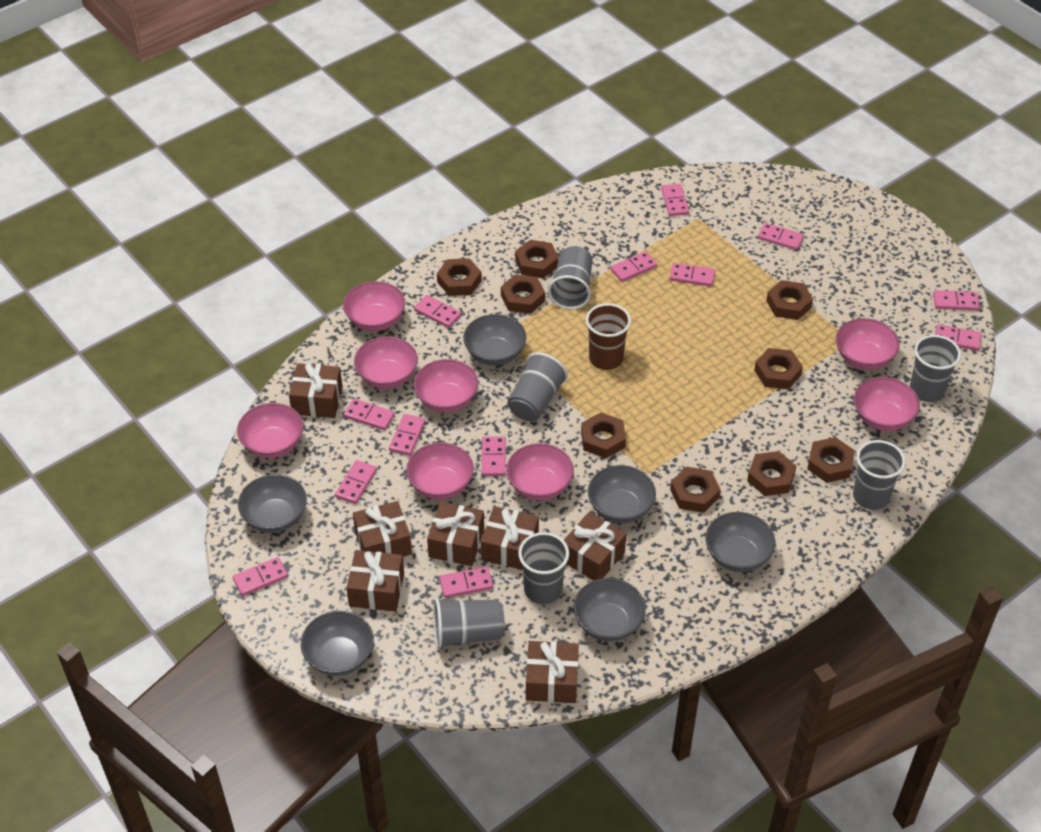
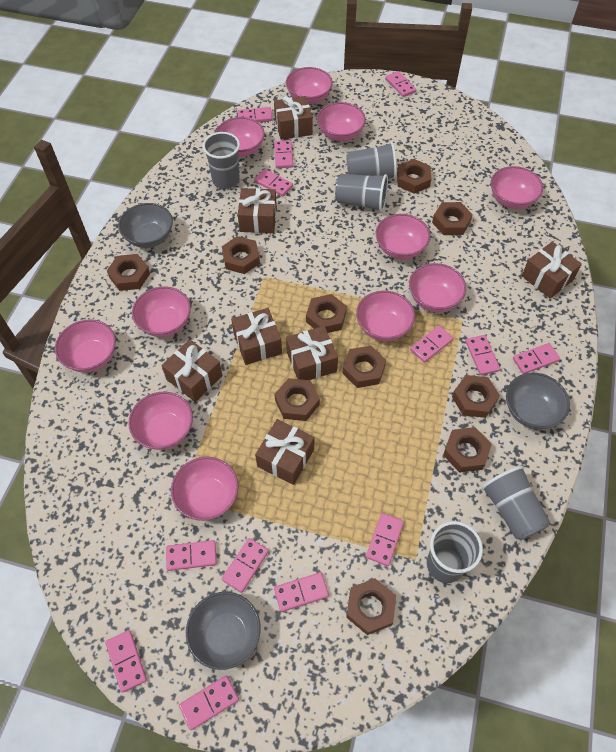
brown cup: 1 -> 0
brown nut: 9 -> 10
grey bowl: 6 -> 3
grey cup: 6 -> 5
pink bowl: 8 -> 11

